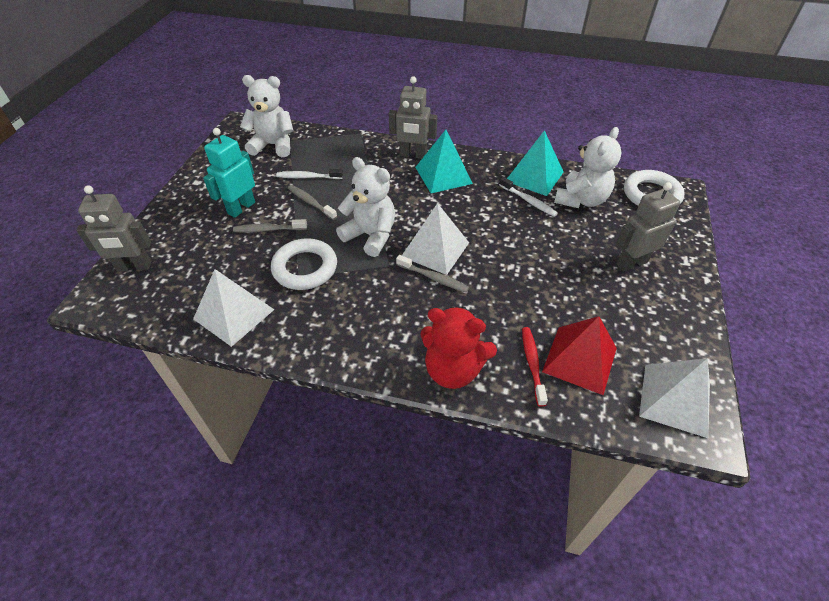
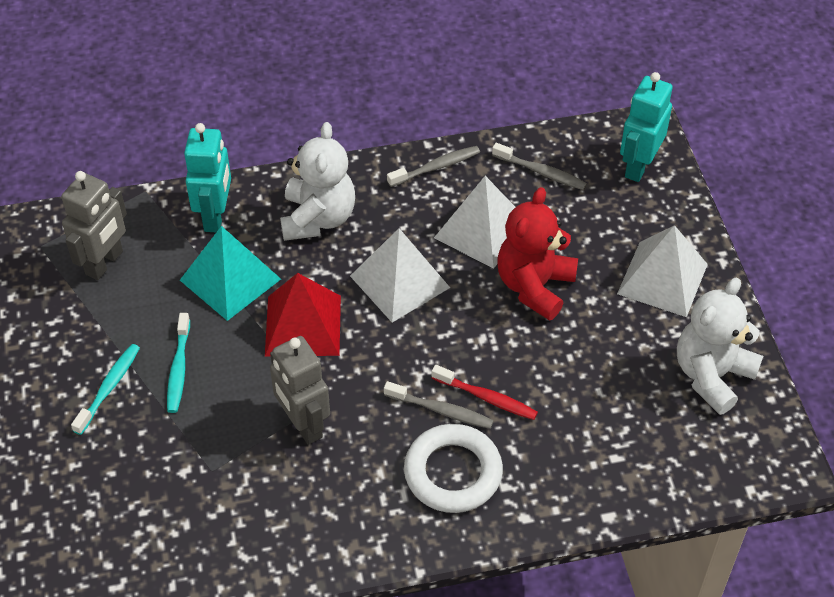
grey robot: 3 -> 2
turquoise pyramid: 2 -> 1
turquoise robot: 1 -> 2
turquoise toothbrush: 0 -> 2
white ring: 2 -> 1
white teddy bear: 3 -> 2
white toothbrush: 2 -> 0

